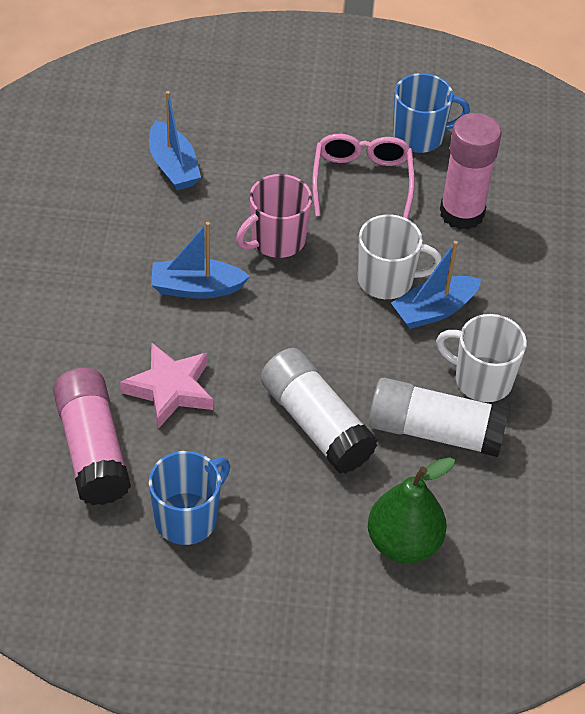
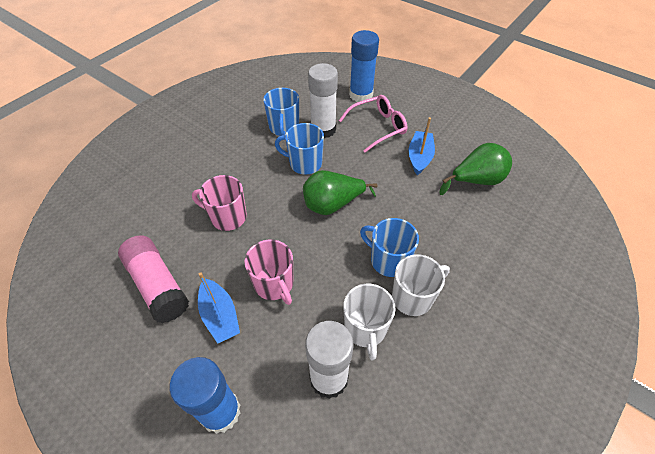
blue boat: 3 -> 2
blue glue stick: 0 -> 2
blue mug: 2 -> 3
green pear: 1 -> 2
pink glue stick: 2 -> 1
pink mug: 1 -> 2
pink star: 1 -> 0

